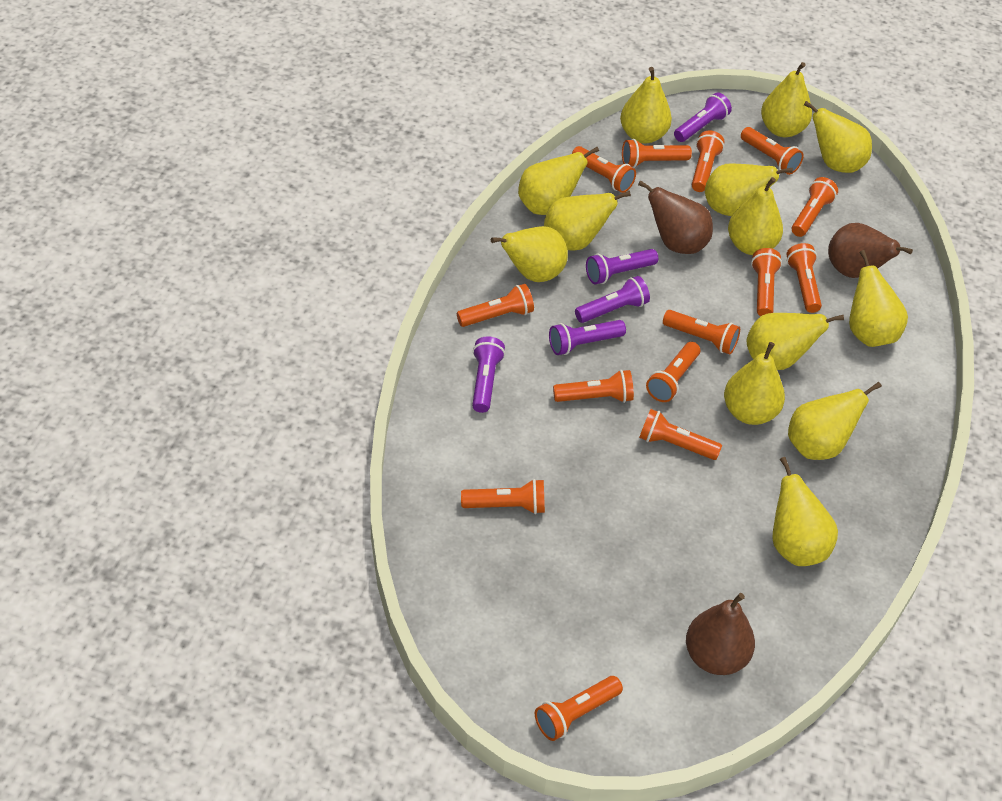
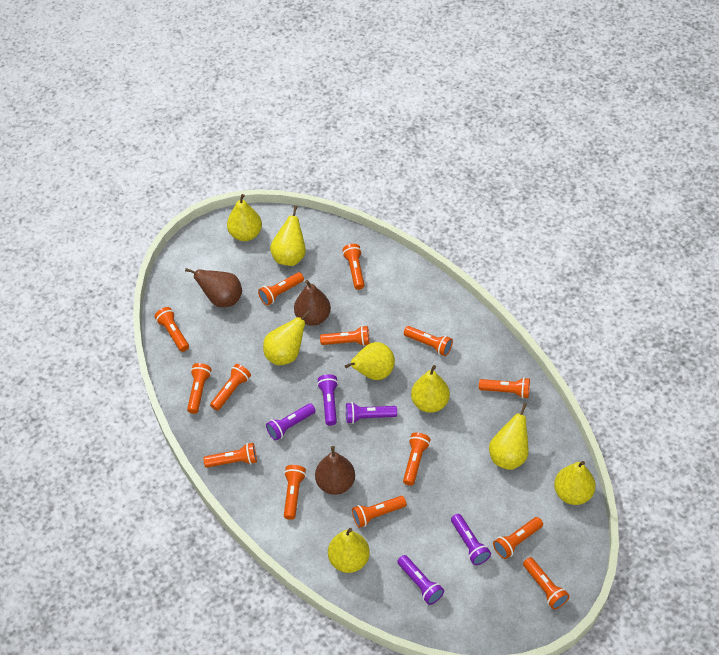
yellow pear: 13 -> 8

